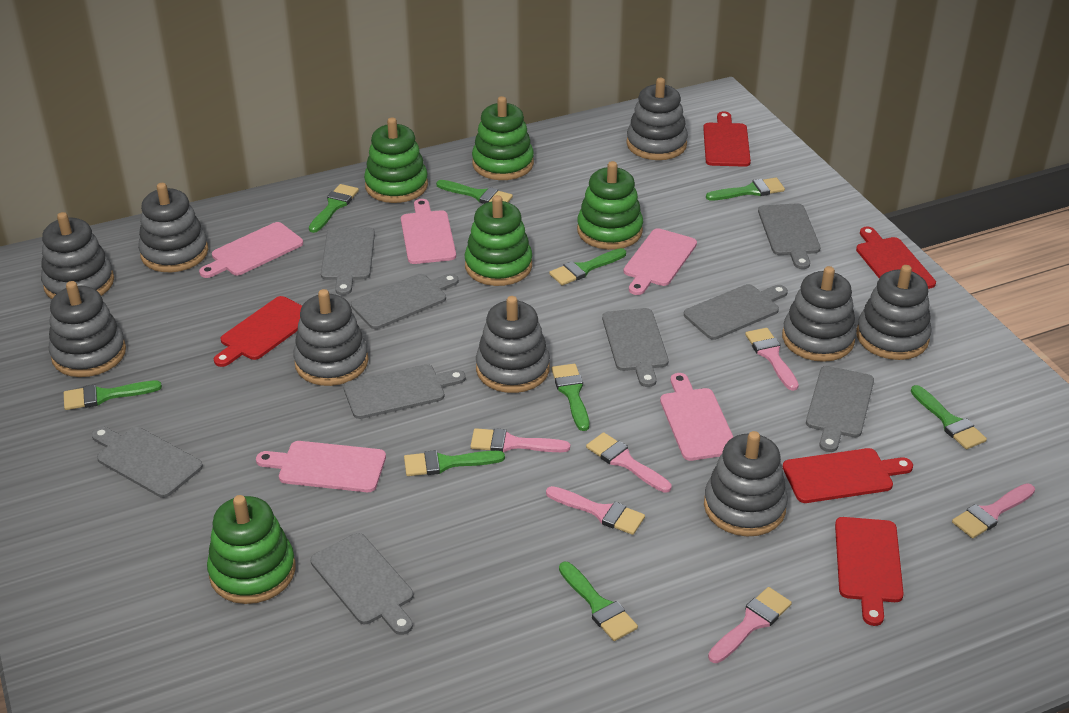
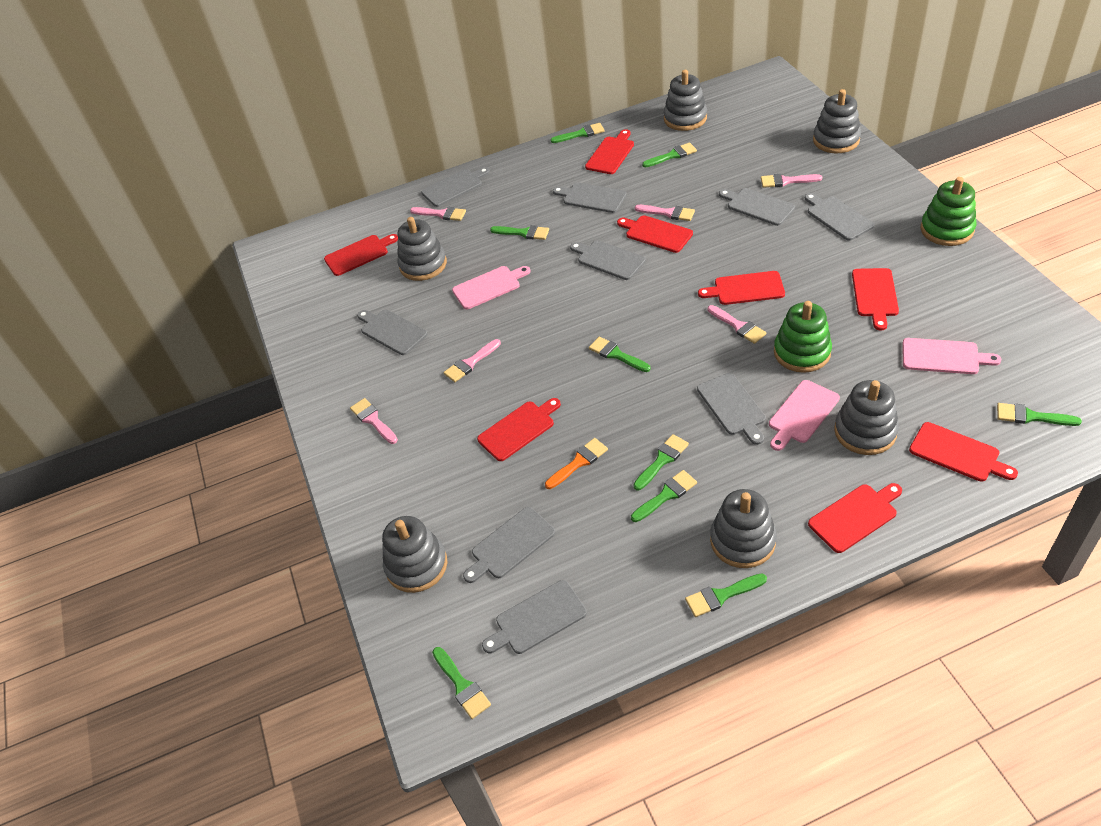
green stacking toy: 5 -> 2
grey stacking toy: 9 -> 6
orange brush: 0 -> 1
pink cutting board: 5 -> 3
red cutting board: 5 -> 8

